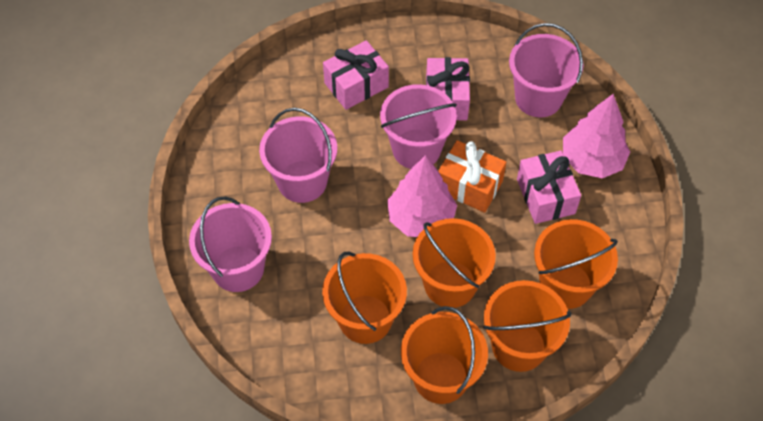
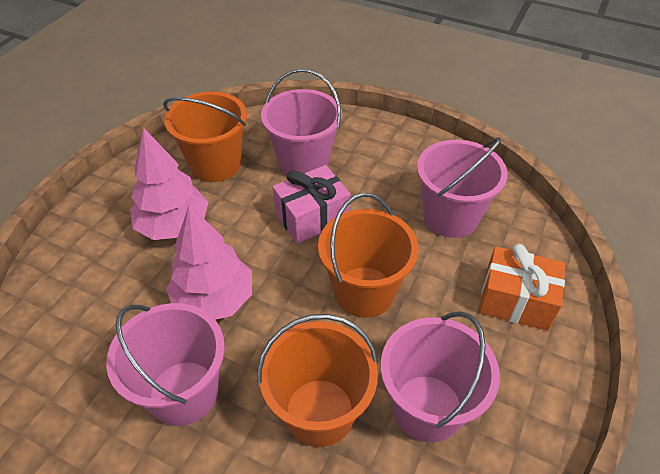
orange bucket: 5 -> 3
pink gift: 3 -> 1

